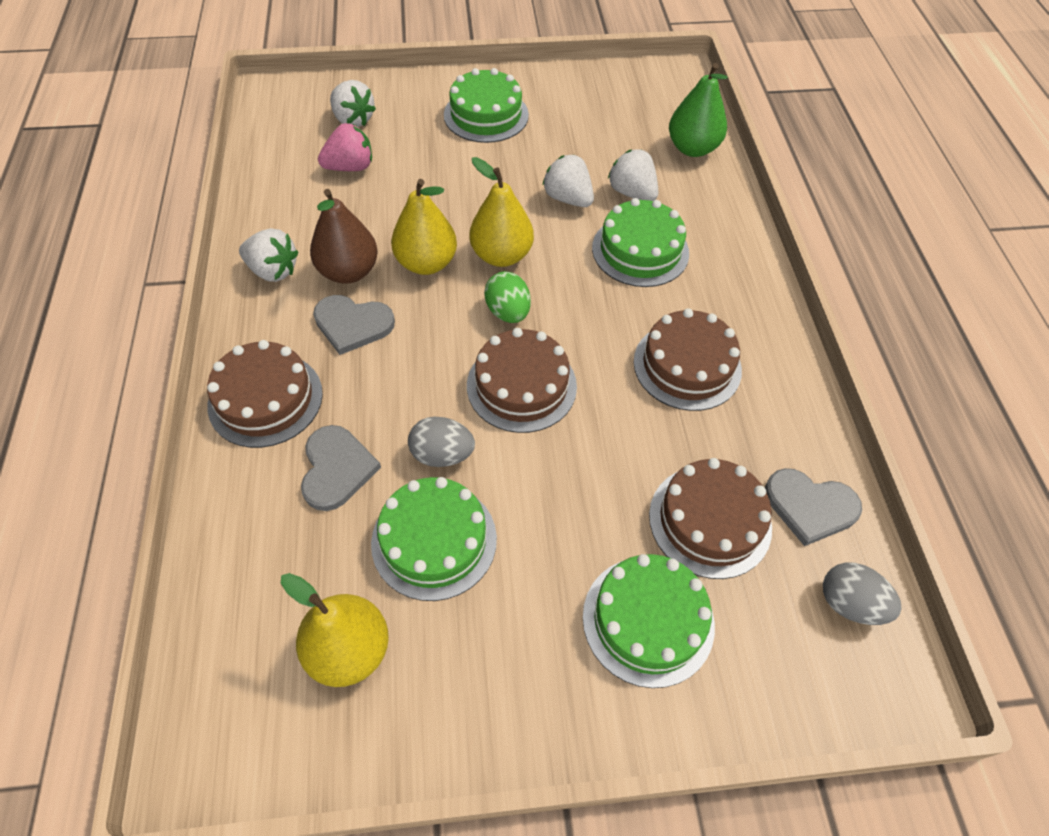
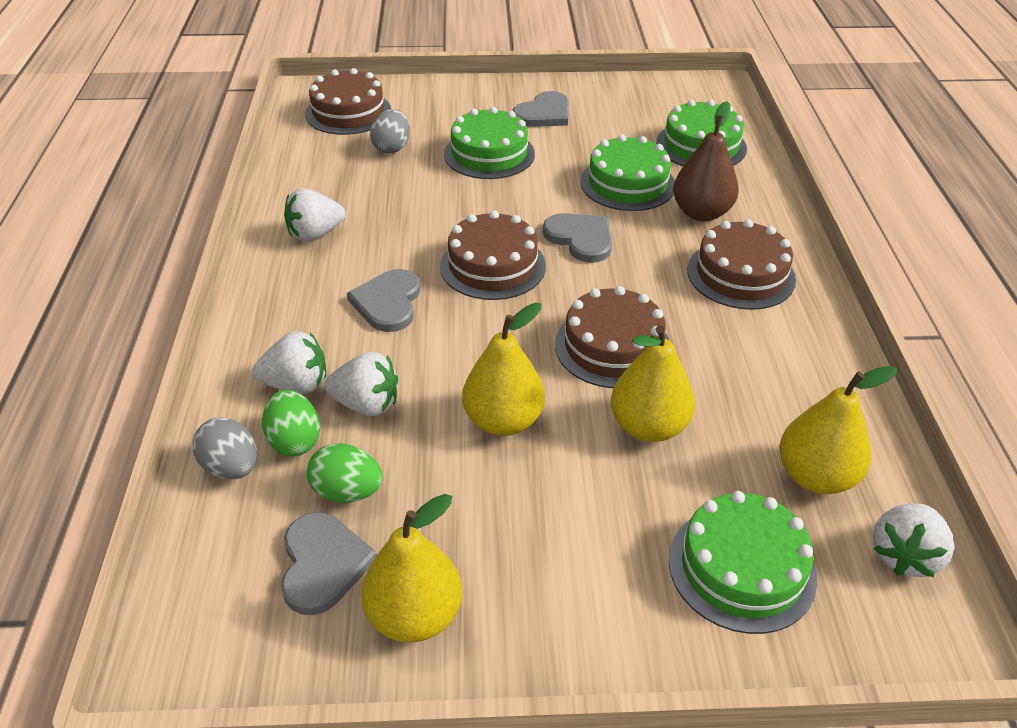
green egg: 1 -> 2
green pear: 1 -> 0
grey heart: 3 -> 4
pink strawberry: 1 -> 0
yellow pear: 3 -> 4

